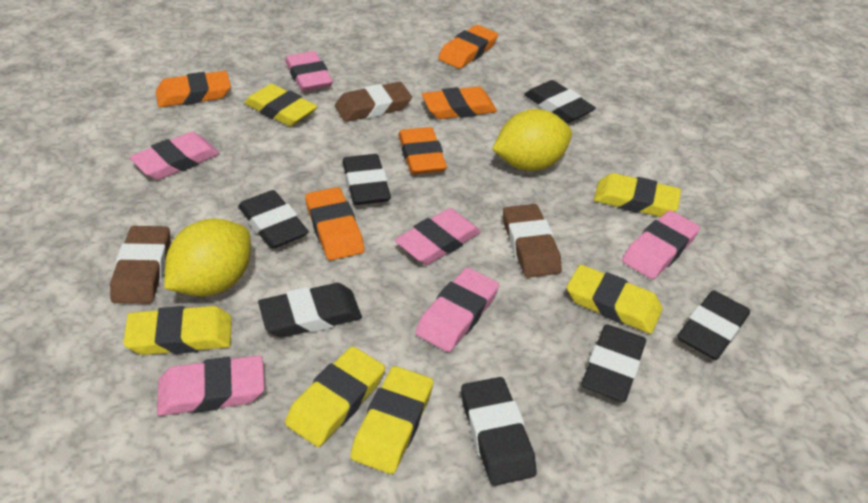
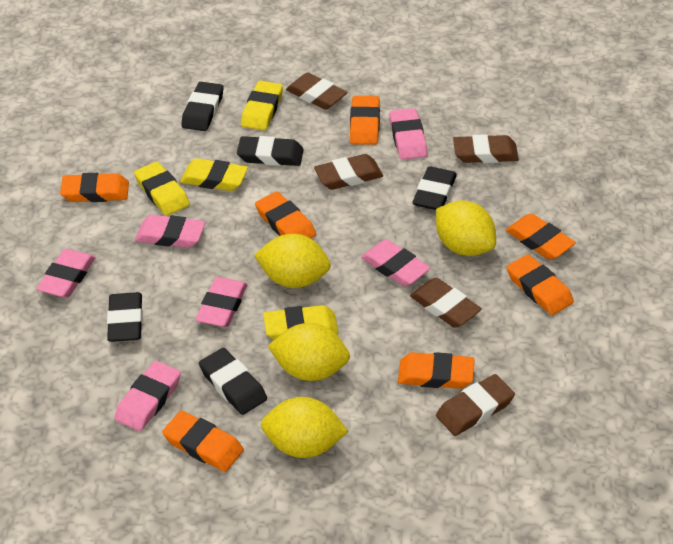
black eraser: 7 -> 5
brown eraser: 3 -> 5
orange eraser: 5 -> 7
yellow eraser: 6 -> 4
yellow lemon: 2 -> 4

